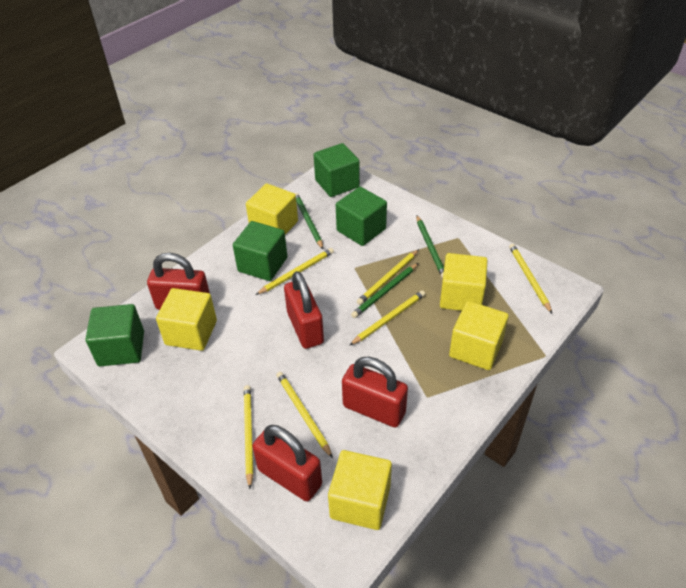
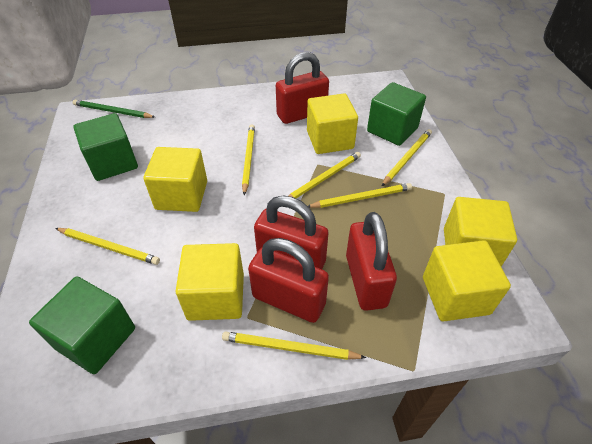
green cube: 4 -> 3
green pencil: 3 -> 1

